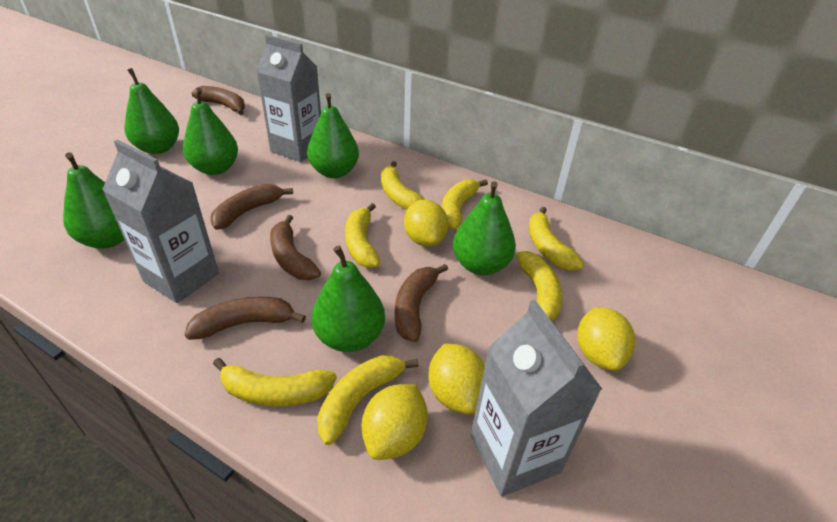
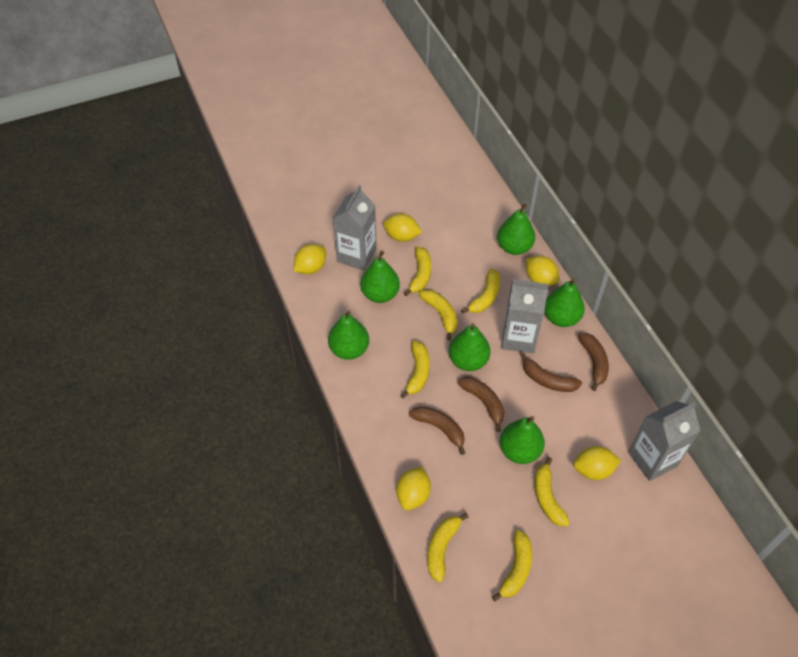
brown banana: 5 -> 4
yellow lemon: 4 -> 5

